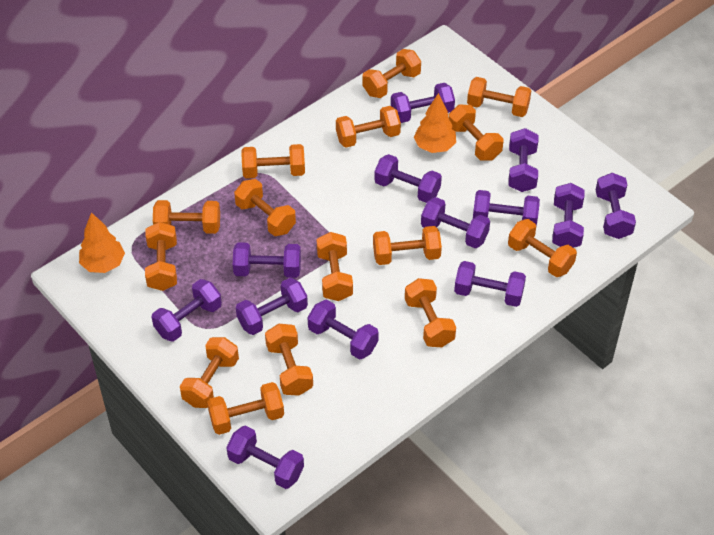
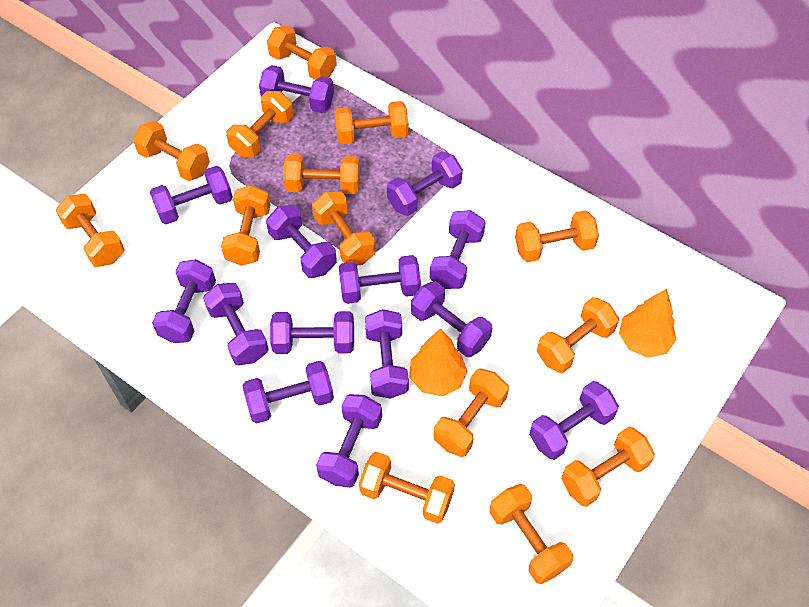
orange dumbbell: 15 -> 14
purple dumbbell: 13 -> 14

